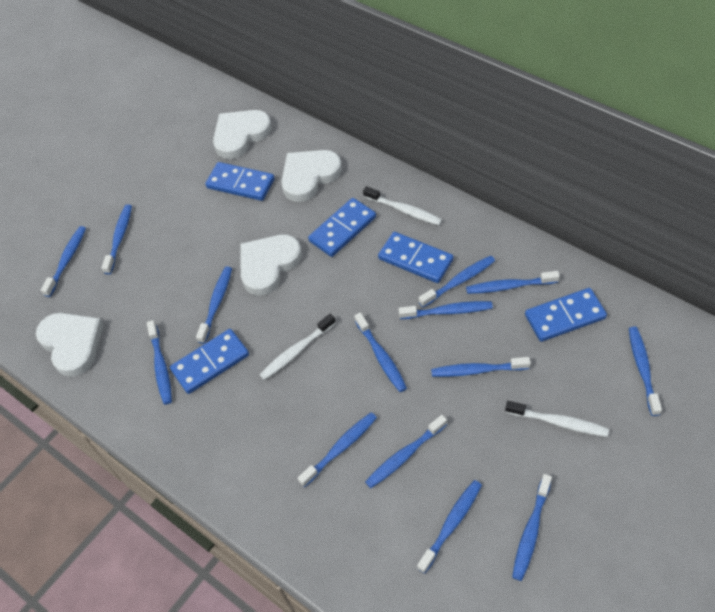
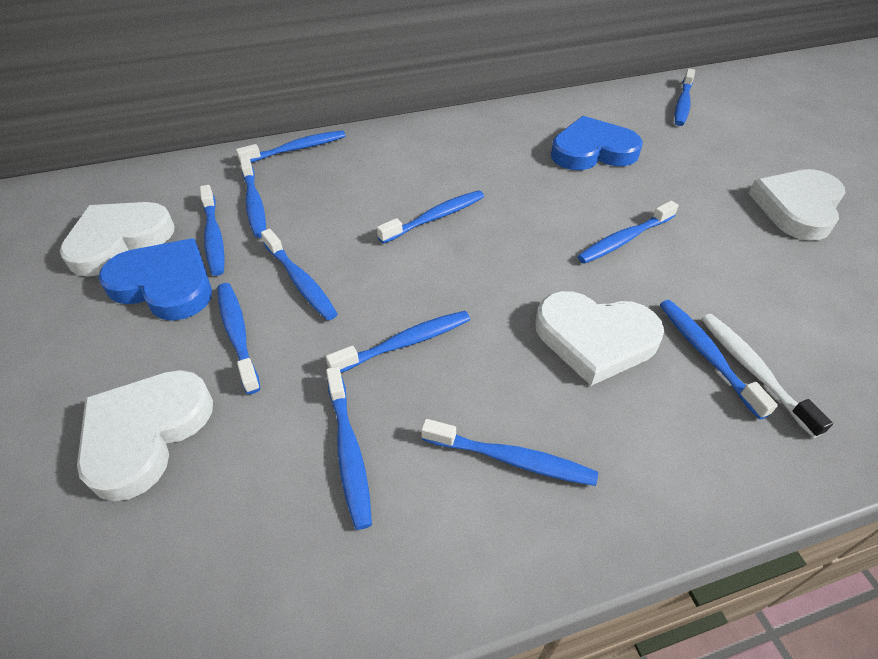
blue domino: 5 -> 0
blue heart: 0 -> 2
blue toothbrush: 14 -> 12
white toothbrush: 3 -> 1

